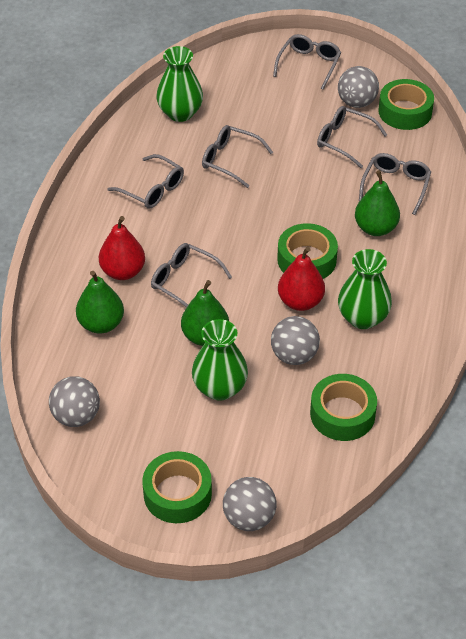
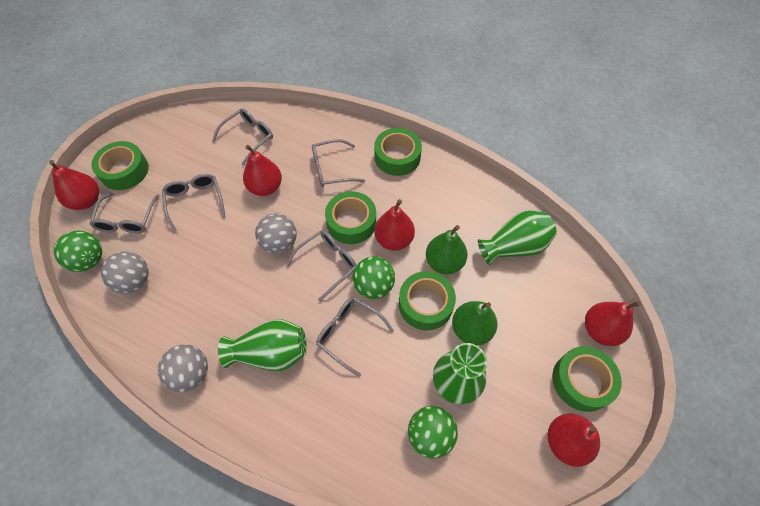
green ball: 0 -> 3
green pear: 3 -> 2
green tape: 4 -> 5
grey ball: 4 -> 3
red pear: 2 -> 5

